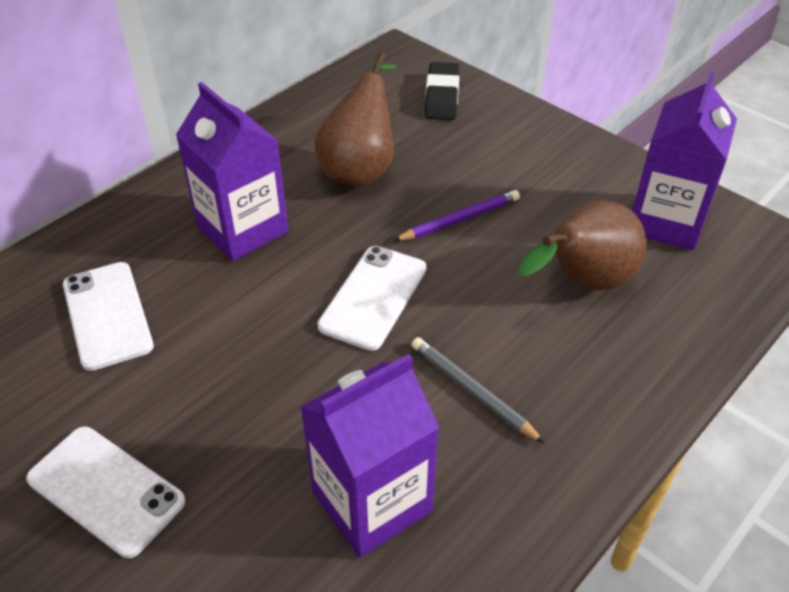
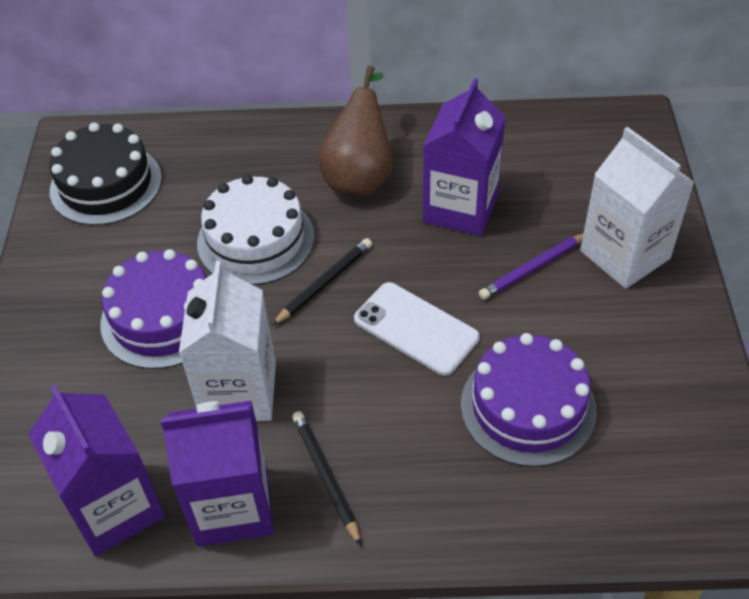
black cake: 0 -> 1
black eraser: 1 -> 0
black pencil: 0 -> 2
brown pear: 2 -> 1
grey pencil: 1 -> 0
purple cake: 0 -> 2
white cake: 0 -> 1
white carton: 0 -> 2
white phone: 3 -> 1

